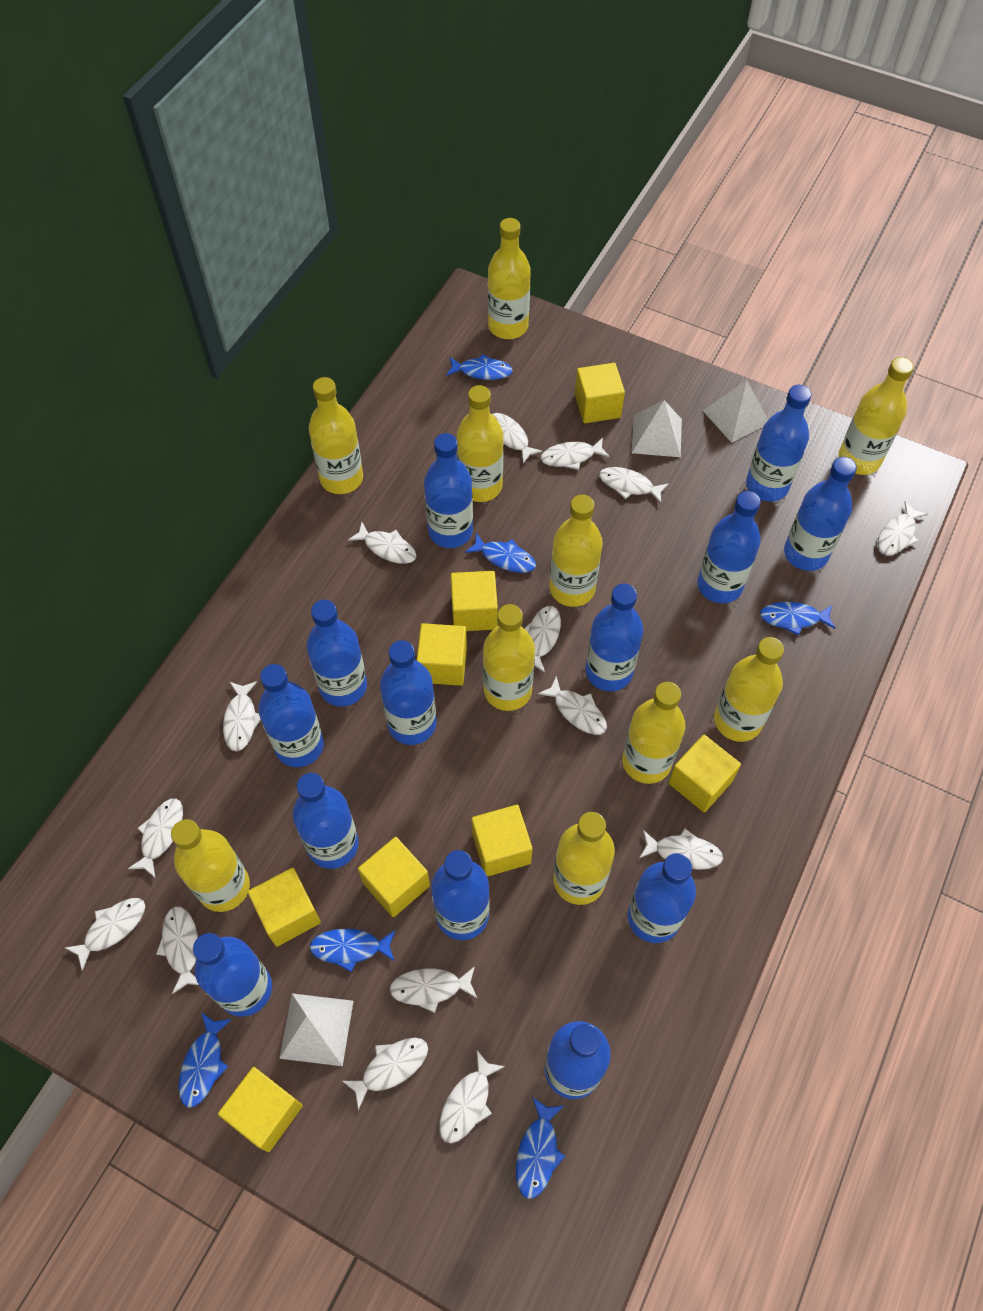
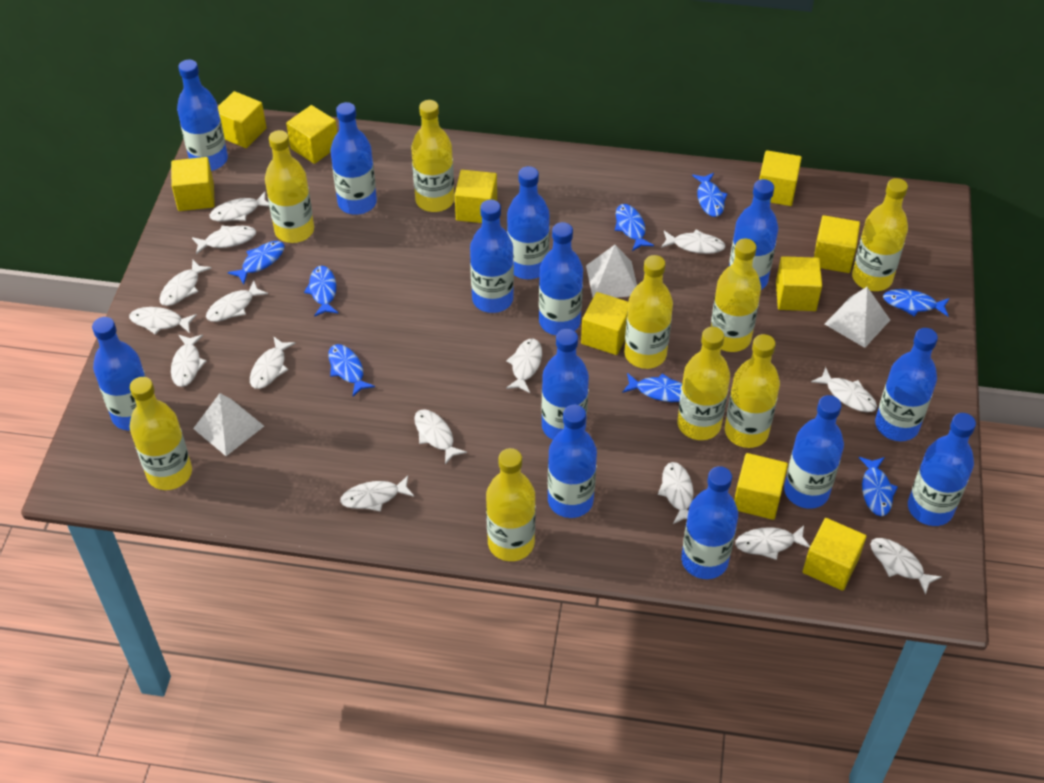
blue fish: 6 -> 8
yellow bottle: 10 -> 9
yellow cube: 8 -> 10

